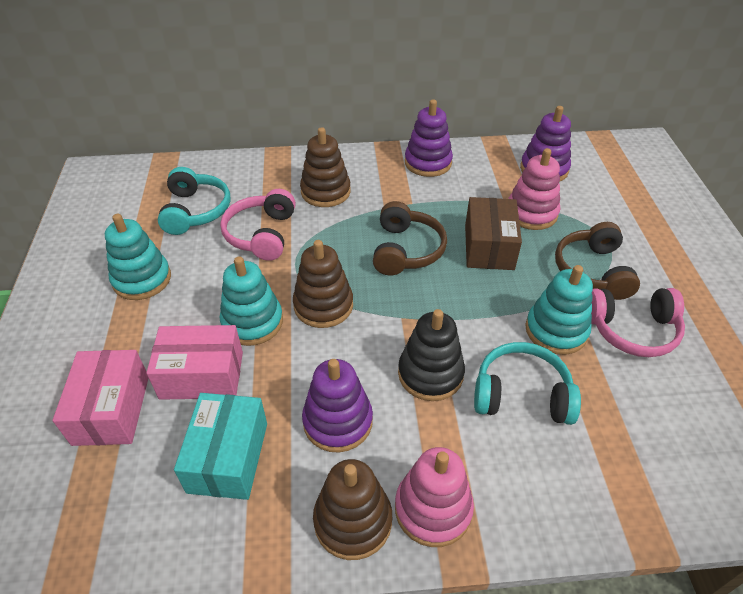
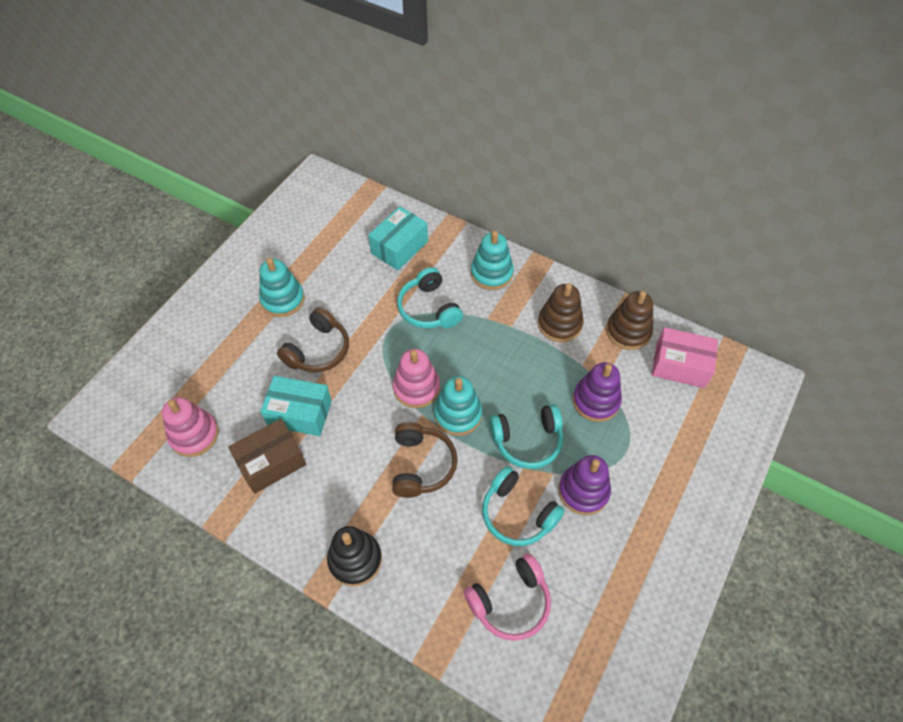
brown stacking toy: 3 -> 2
pink box: 2 -> 1
pink headphones: 2 -> 1
purple stacking toy: 3 -> 2
turquoise box: 1 -> 2
turquoise headphones: 2 -> 3

